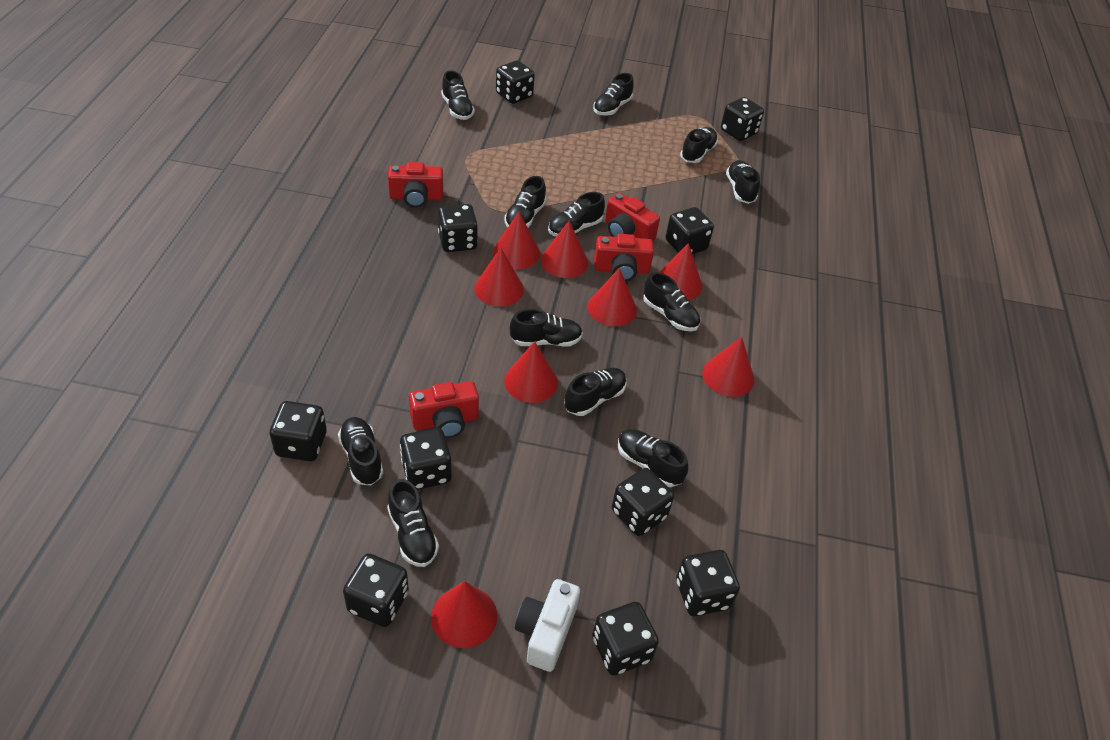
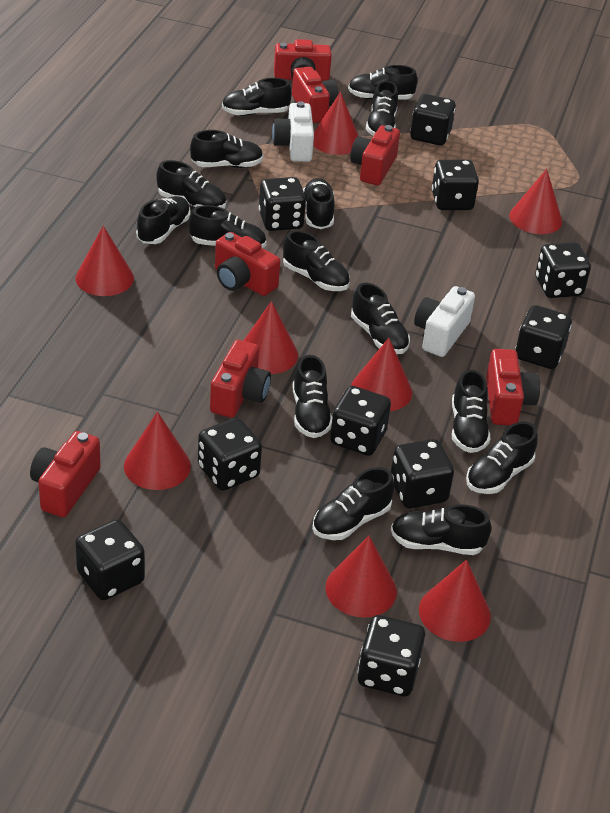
black shoe: 12 -> 15
red camera: 4 -> 7
white camera: 1 -> 2

